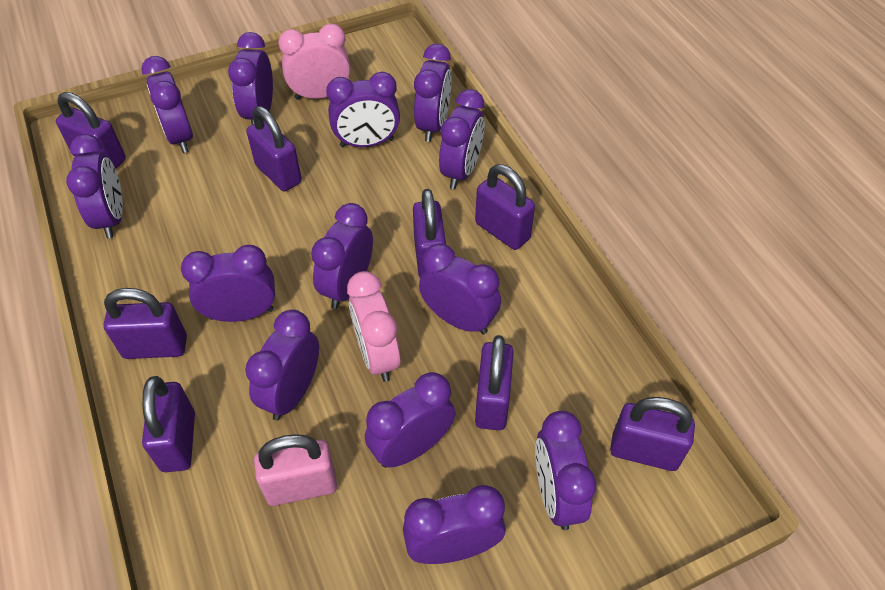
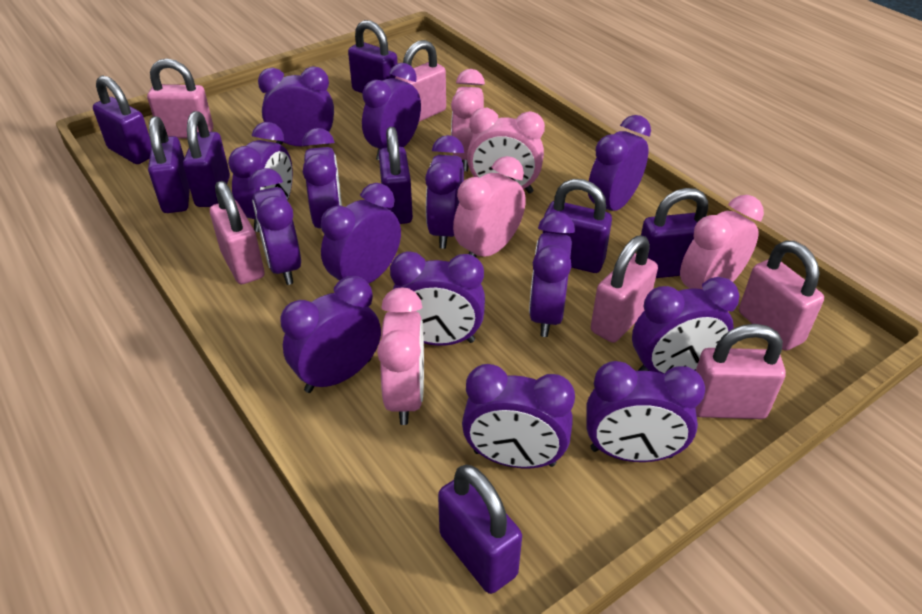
pink clock: 2 -> 5
pink padlock: 1 -> 6
purple clock: 13 -> 14

